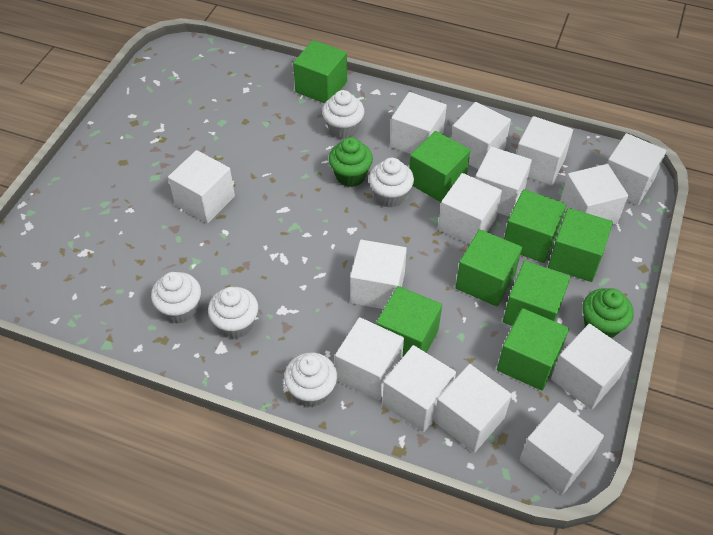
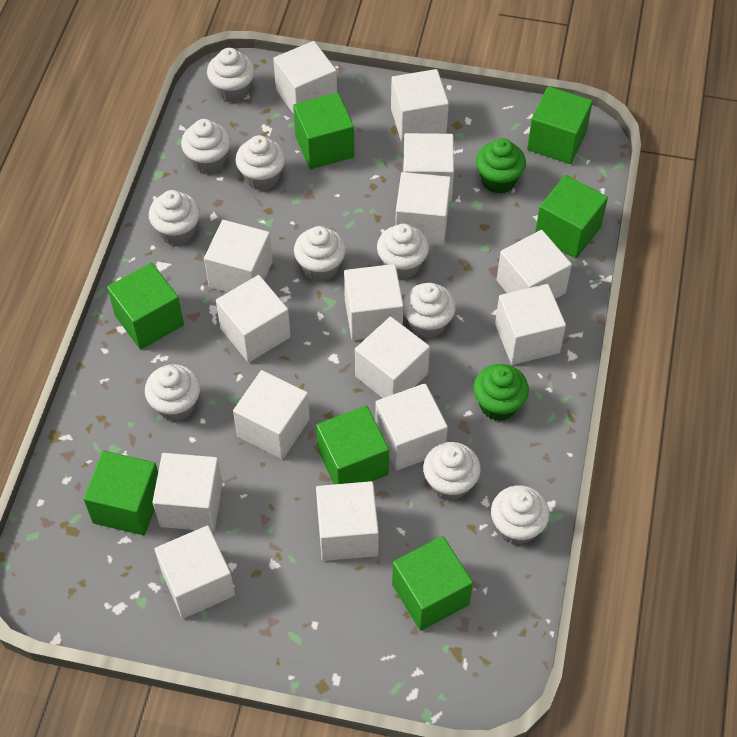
green cube: 8 -> 7
white cube: 14 -> 15
white cupcake: 5 -> 10

